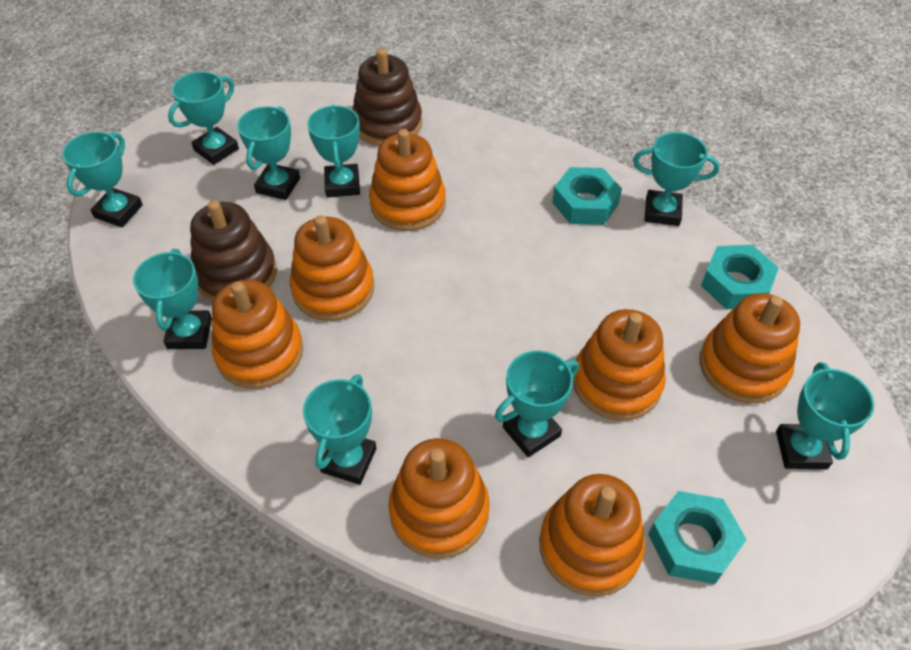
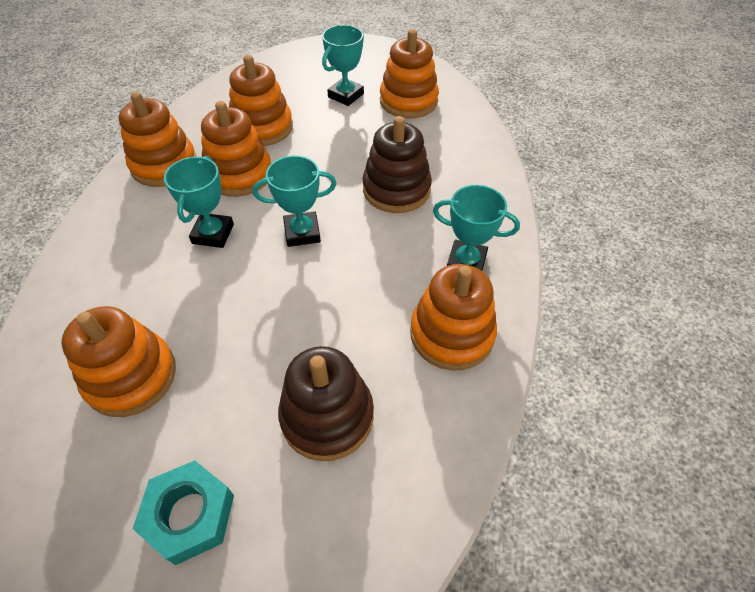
orange stacking toy: 7 -> 6
turquoise nut: 3 -> 1
turquoise trophy: 9 -> 4

